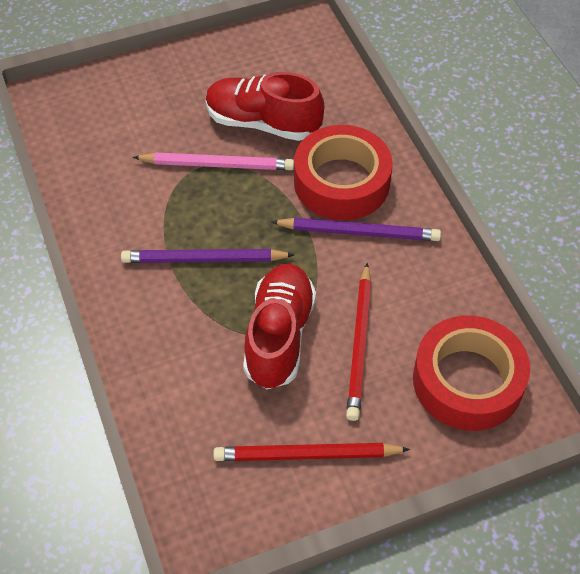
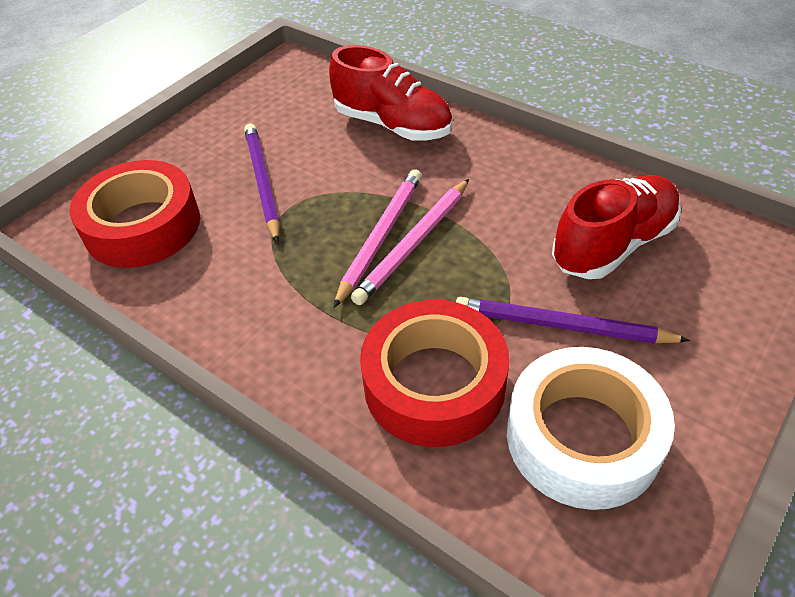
pink pencil: 1 -> 2
red pencil: 2 -> 0
white tape: 0 -> 1

